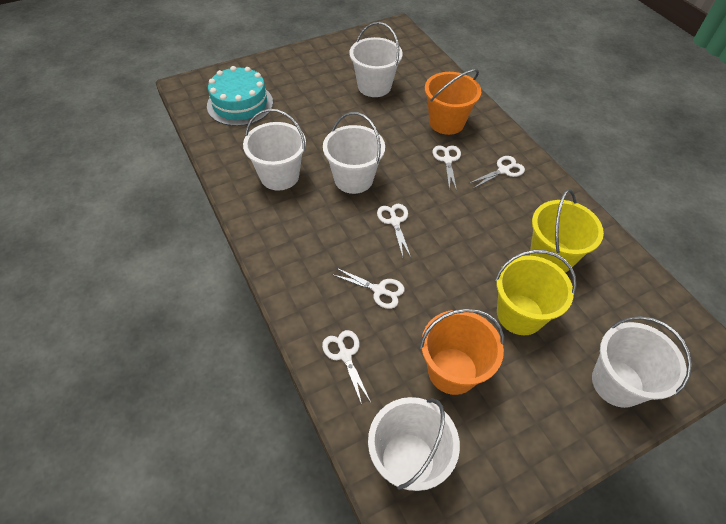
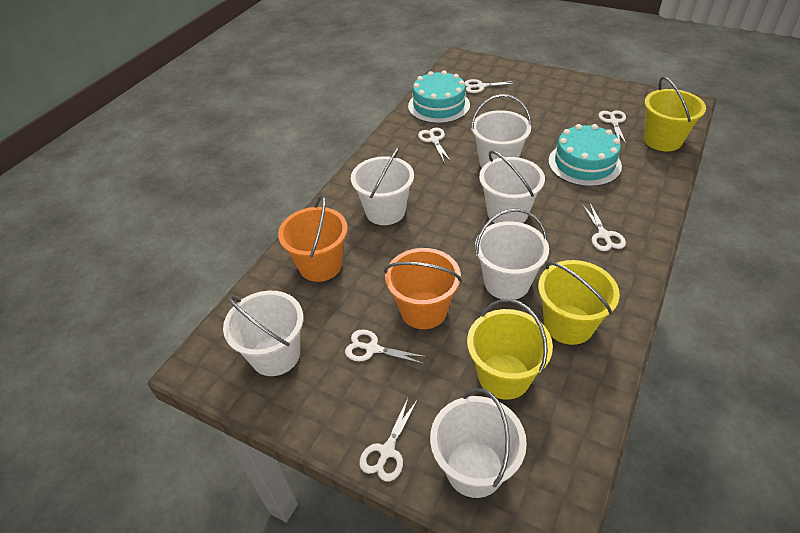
turquoise cake: 1 -> 2
white bucket: 5 -> 6
white scissors: 5 -> 6
yellow bucket: 2 -> 3

